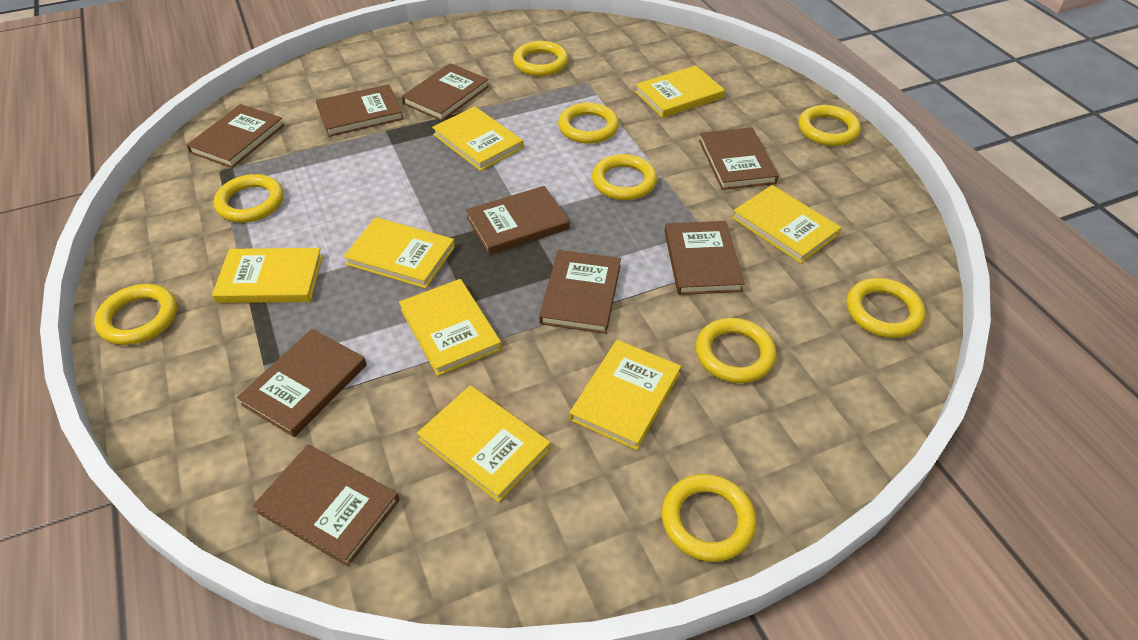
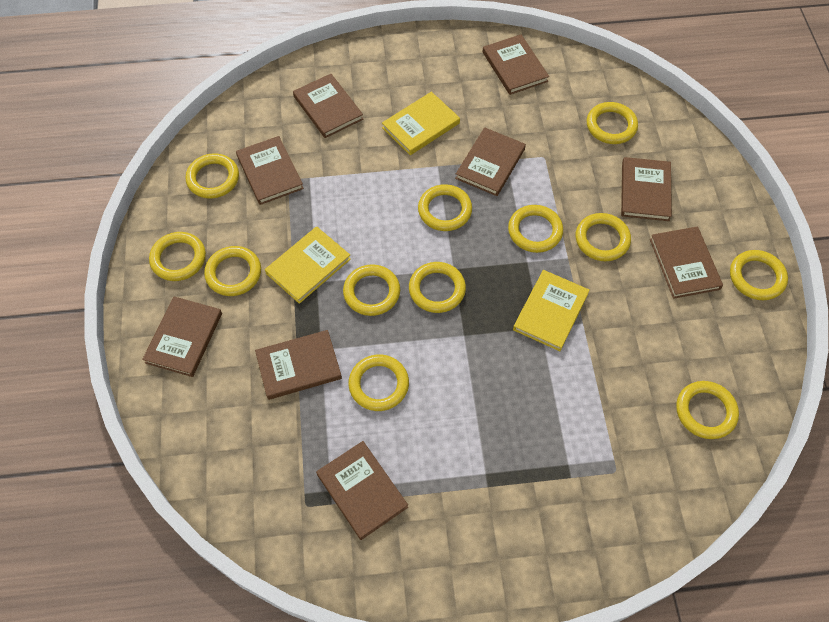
yellow book: 8 -> 3
yellow ring: 9 -> 12

